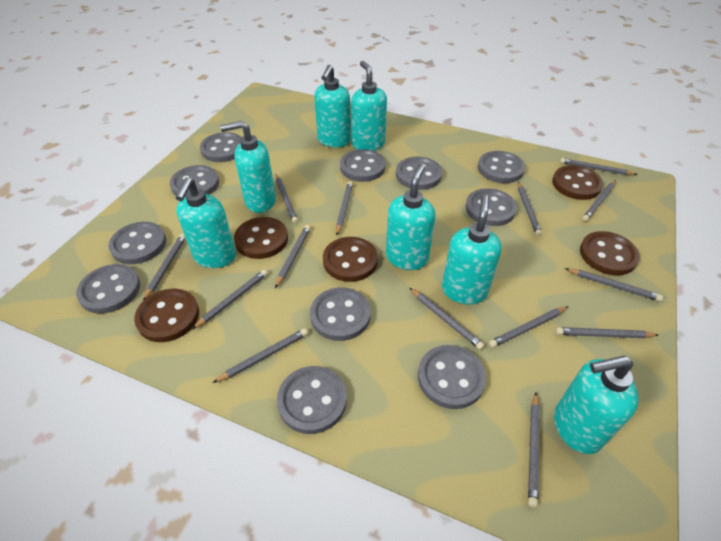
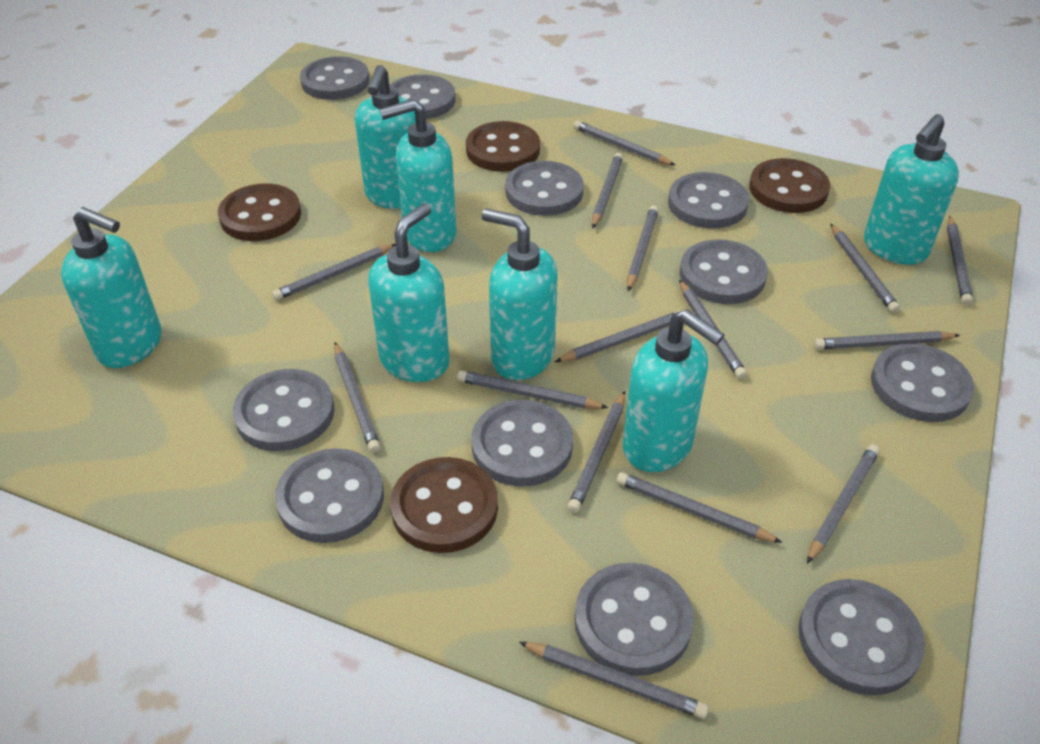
brown button: 5 -> 4
grey pencil: 14 -> 15

